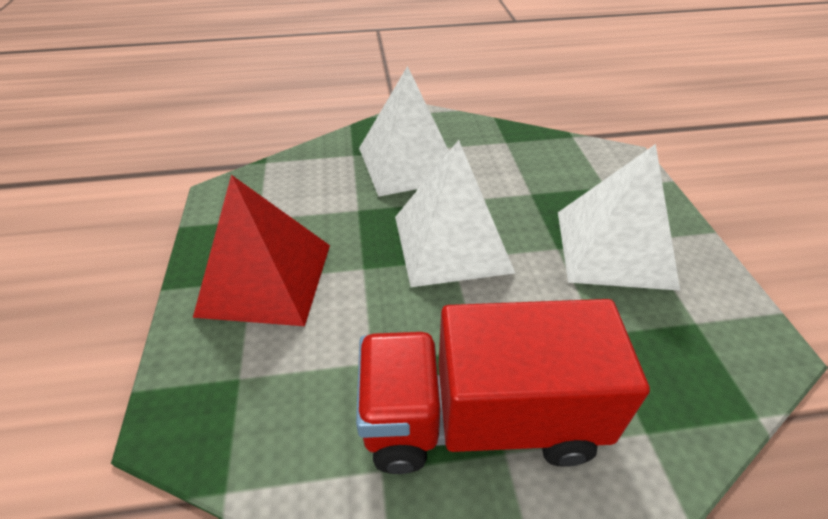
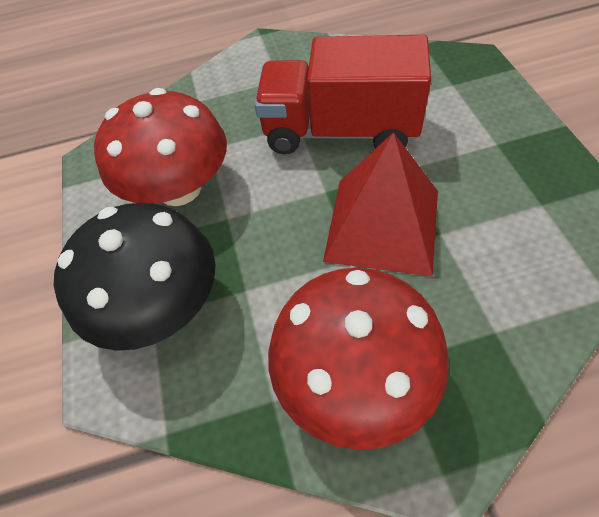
black mushroom: 0 -> 1
red mushroom: 0 -> 2
white pyramid: 3 -> 0

